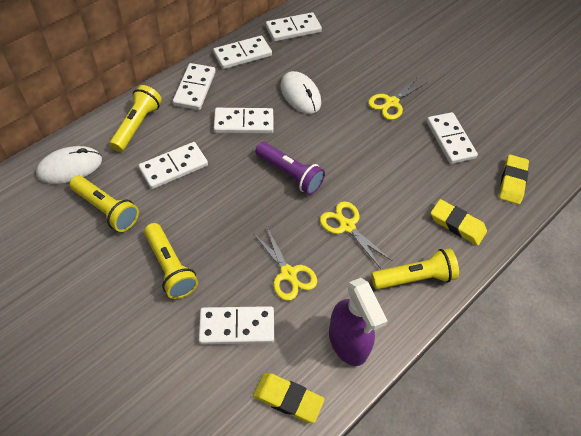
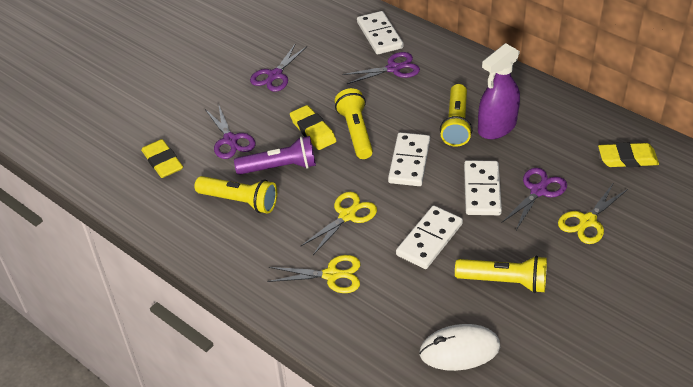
purple scissors: 0 -> 4
white domino: 7 -> 4
white mouse: 2 -> 1

